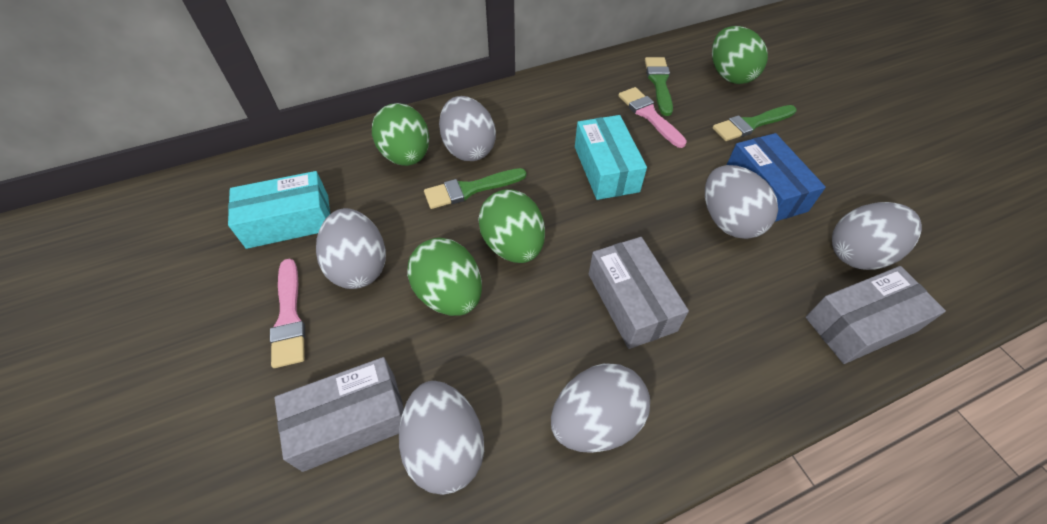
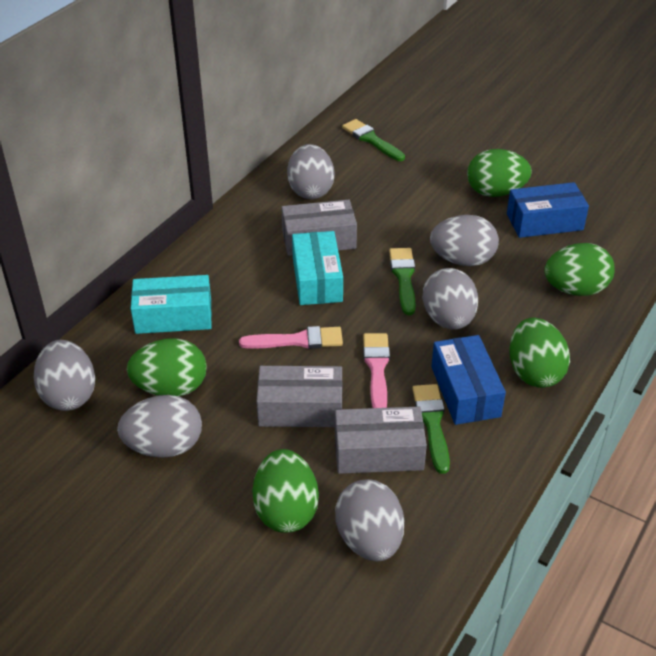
blue box: 1 -> 2
green egg: 4 -> 5

